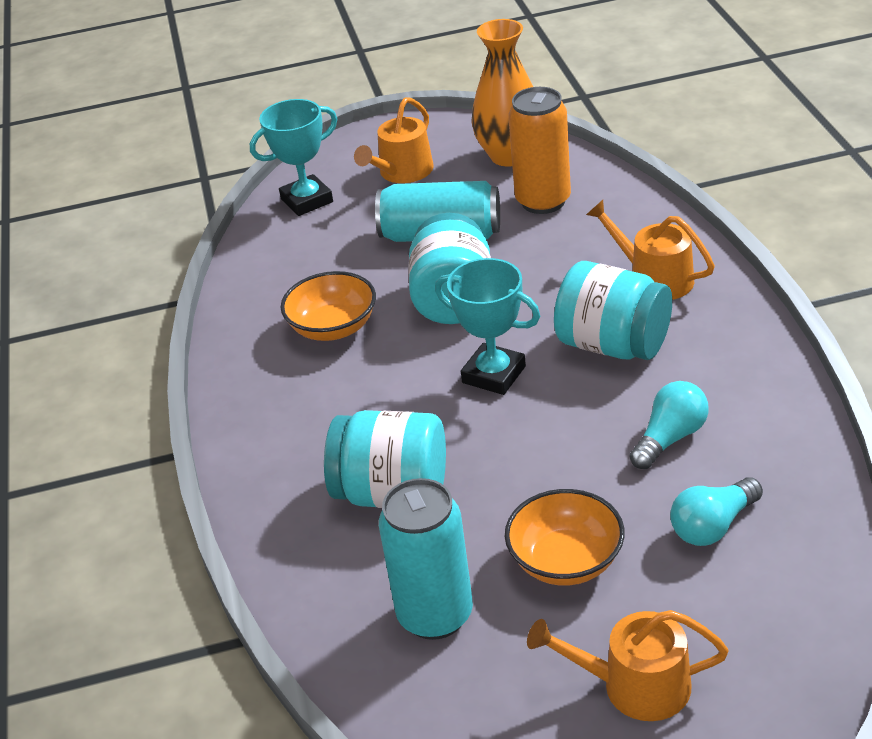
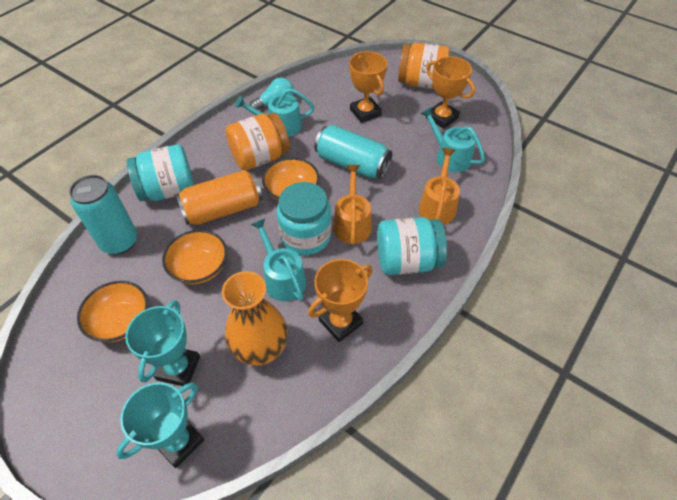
orange bowl: 2 -> 3
orange jar: 0 -> 2
orange trophy: 0 -> 3
orange watering can: 3 -> 2
turquoise light bulb: 2 -> 1
turquoise watering can: 0 -> 3

